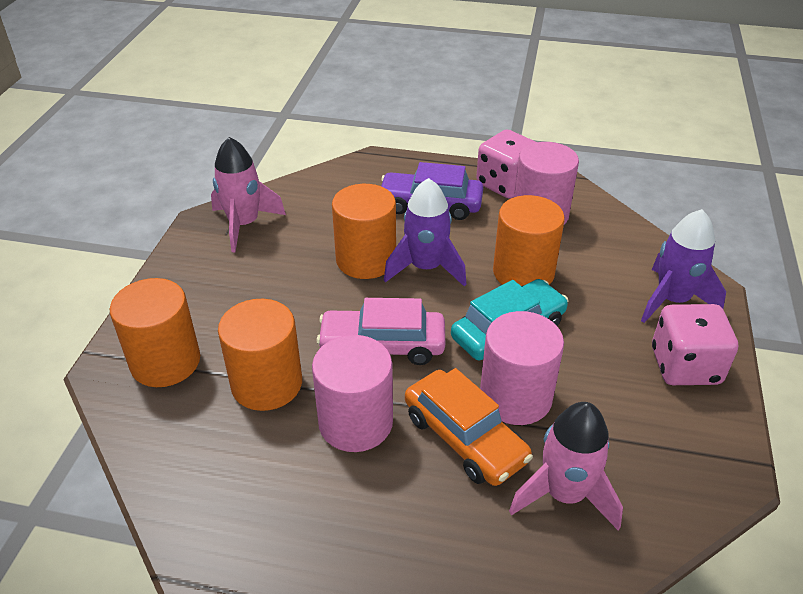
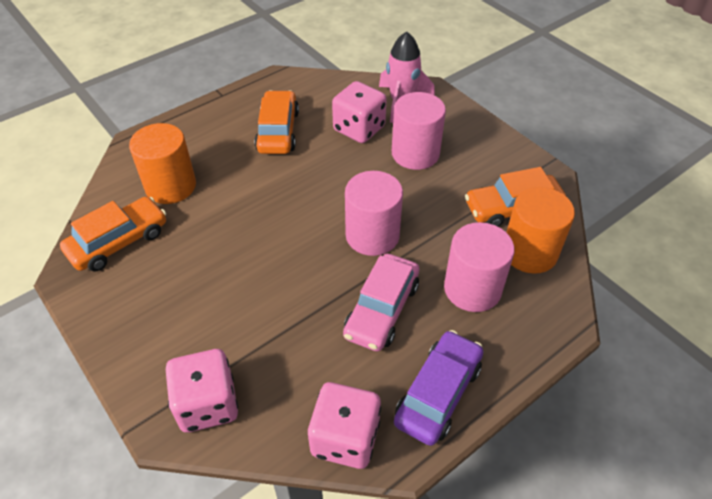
orange car: 1 -> 3
orange cylinder: 4 -> 2
pink dice: 2 -> 3
pink rocket: 2 -> 1
purple rocket: 2 -> 0
turquoise car: 1 -> 0

